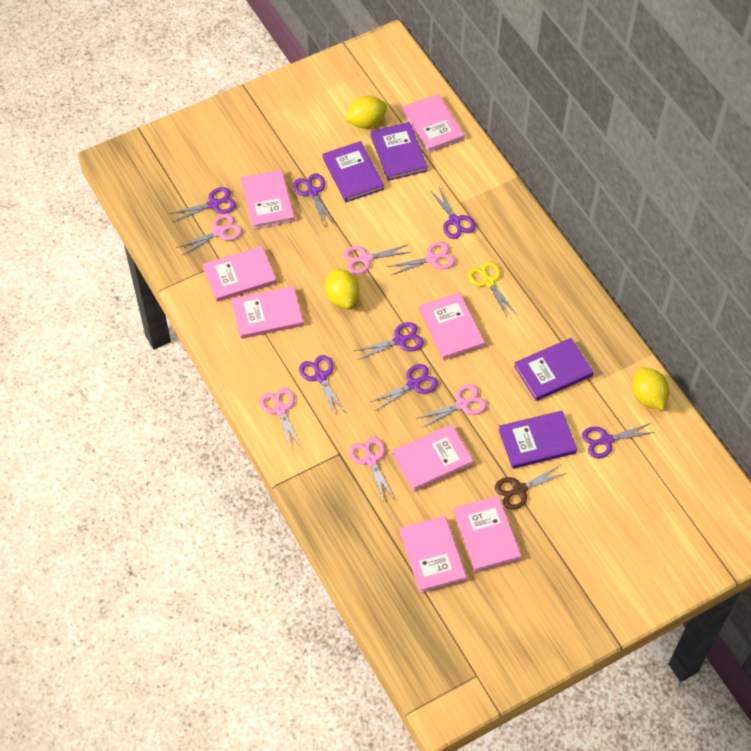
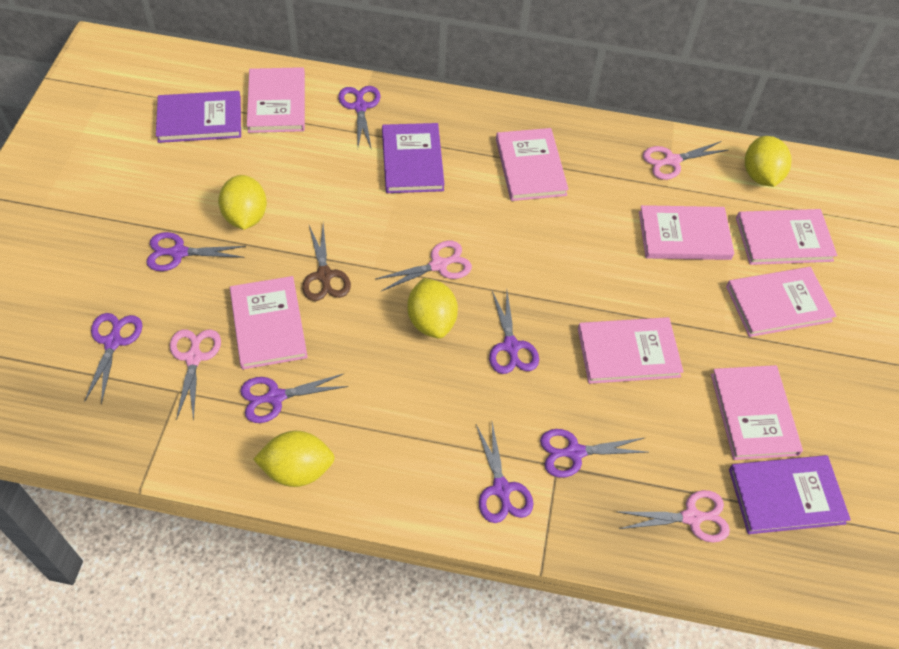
pink scissors: 6 -> 4
purple book: 4 -> 3
yellow lemon: 3 -> 4
yellow scissors: 1 -> 0

